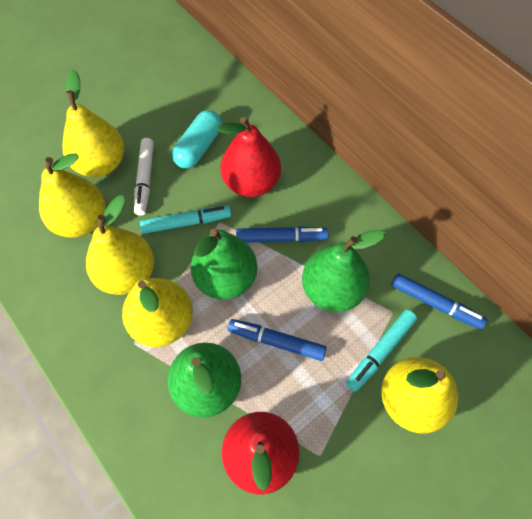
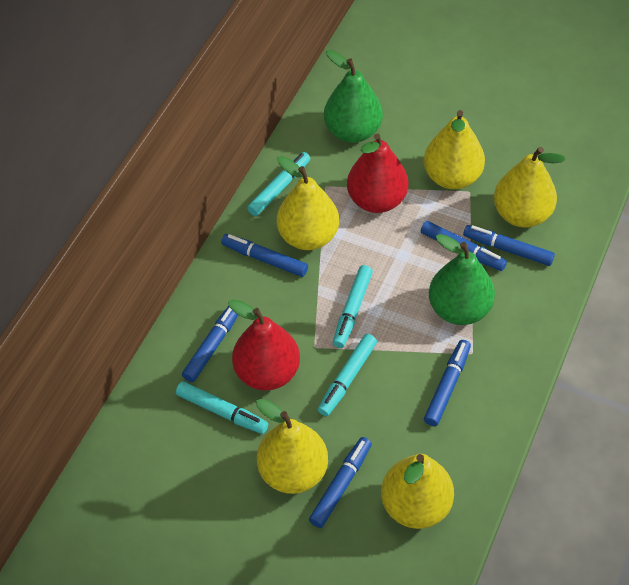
blue marker: 3 -> 6
green pear: 3 -> 2
turquoise capsule: 1 -> 0
turquoise marker: 2 -> 4
white marker: 1 -> 0

